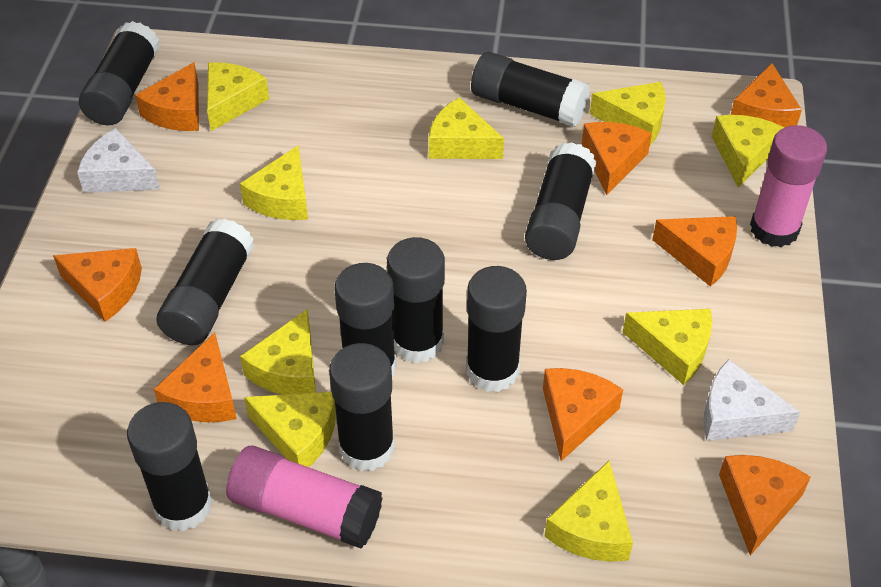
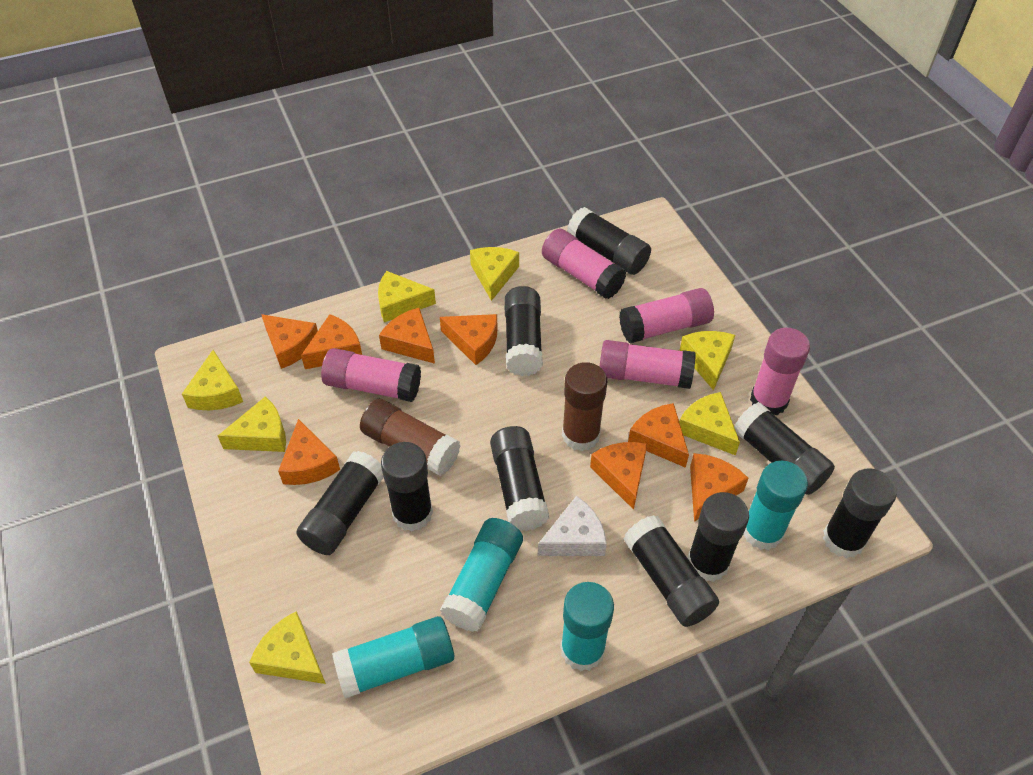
brown glue stick: 0 -> 2
pink glue stick: 2 -> 5
turquoise glue stick: 0 -> 4
white cheese: 2 -> 1
yellow cheese: 9 -> 7

